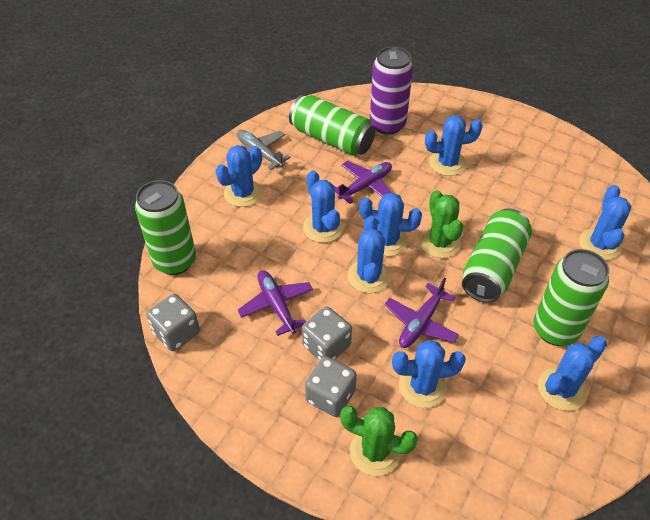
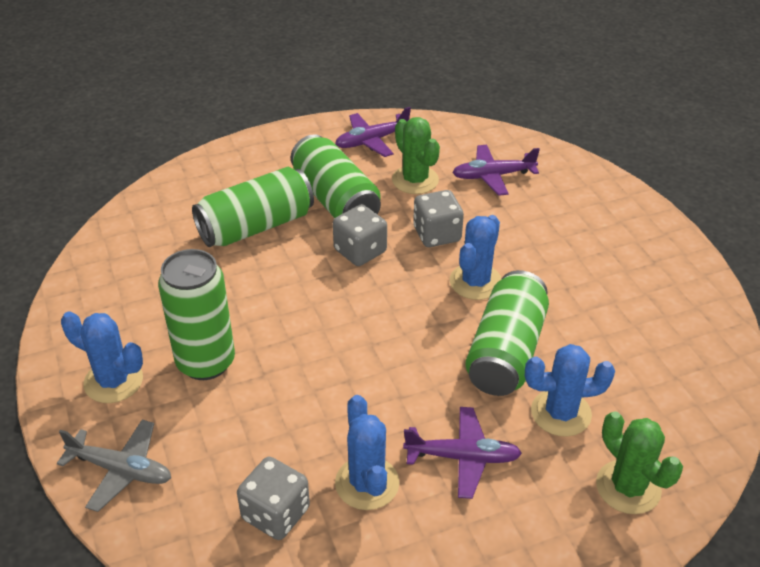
blue cactus: 8 -> 4
purple can: 1 -> 0

